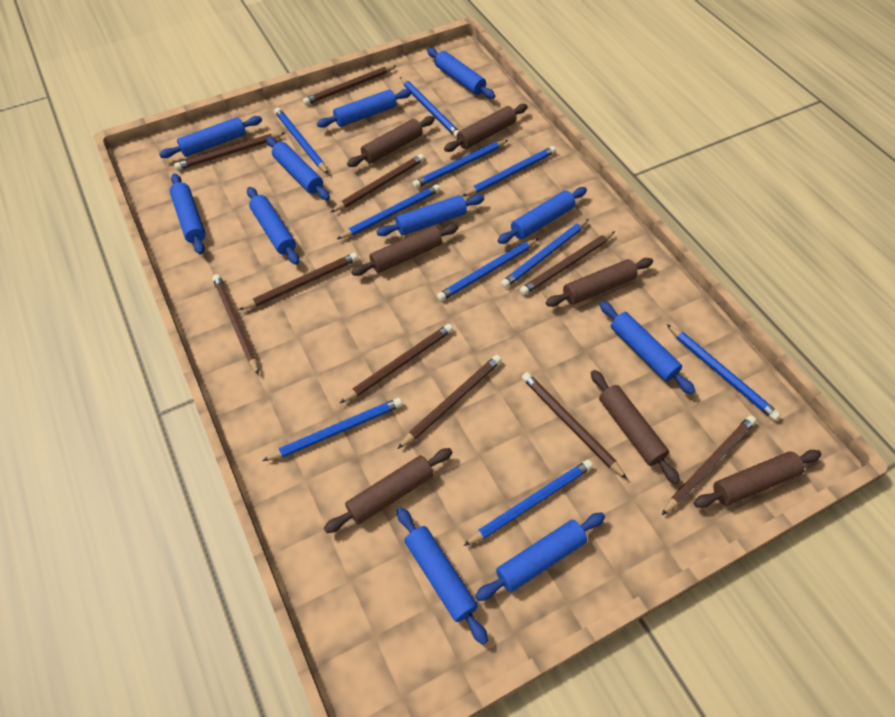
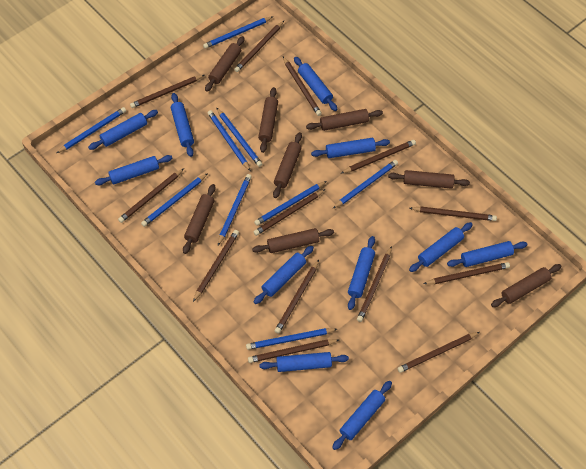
blue pencil: 10 -> 9
brown pencil: 10 -> 13
brown rolling pin: 7 -> 8

